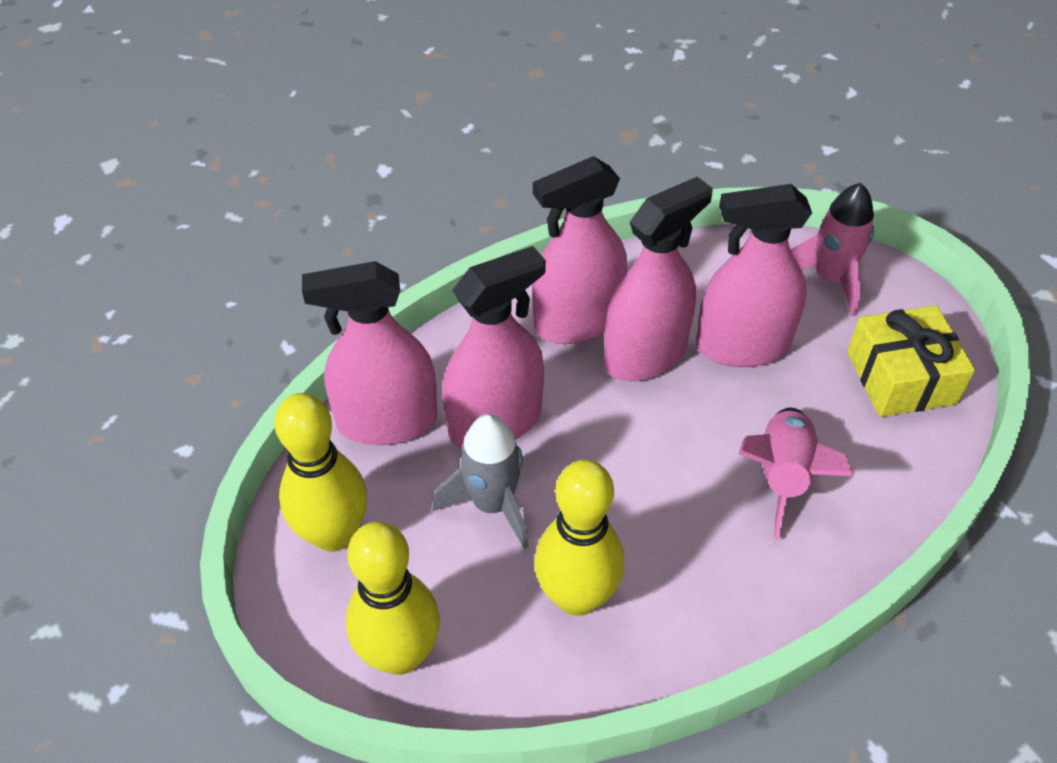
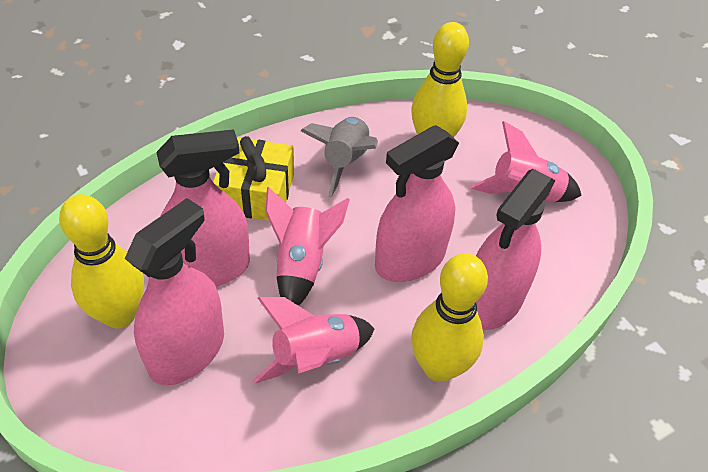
pink rocket: 2 -> 3
pink spray bottle: 5 -> 4

